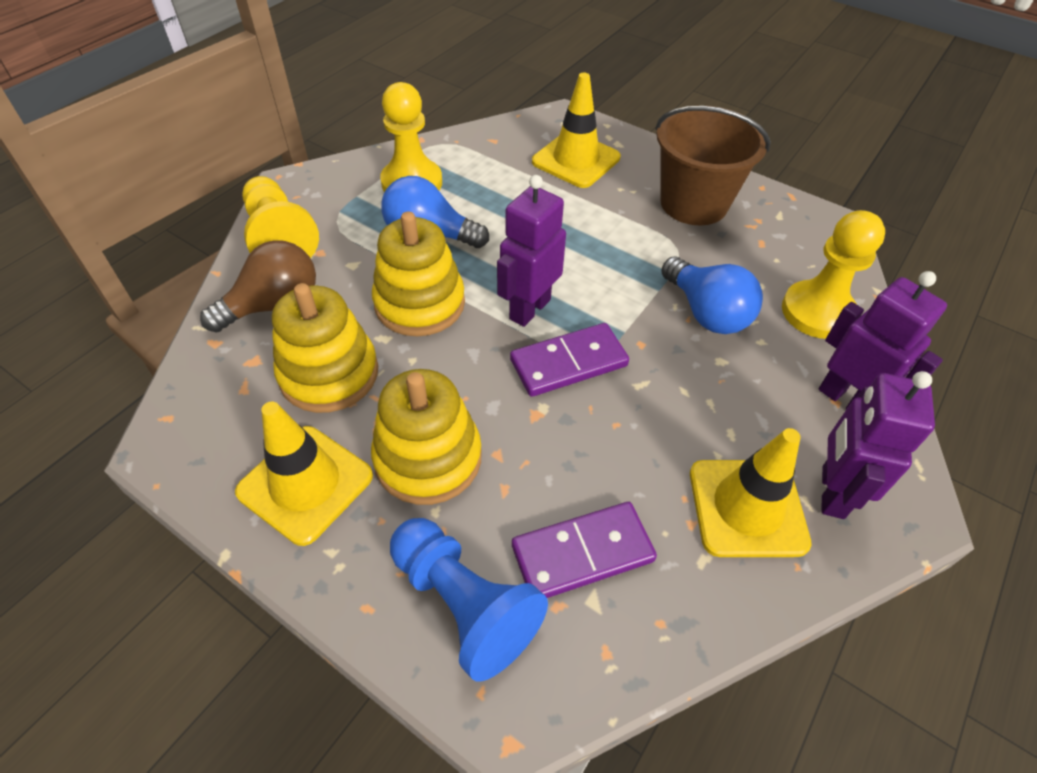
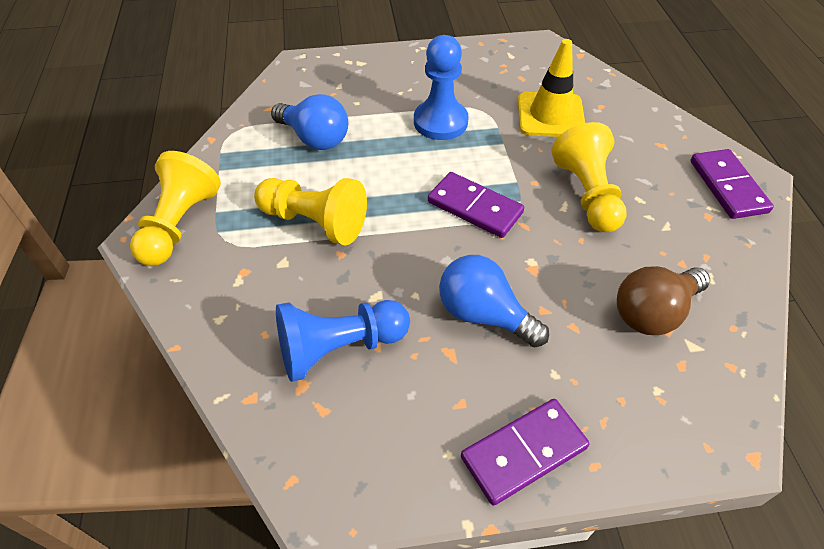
blue pawn: 1 -> 2
brown bucket: 1 -> 0
purple domino: 2 -> 3
purple robot: 3 -> 0
yellow stacking toy: 3 -> 0
yellow traffic cone: 3 -> 1

